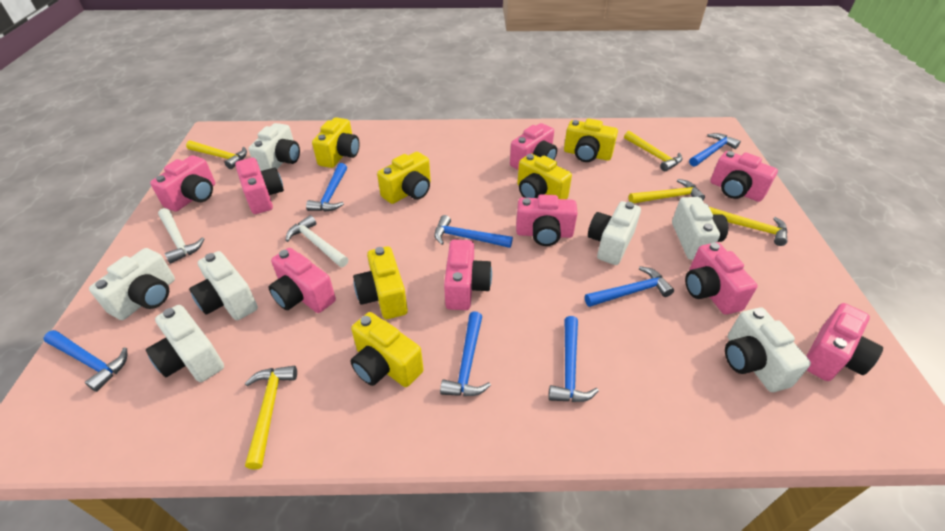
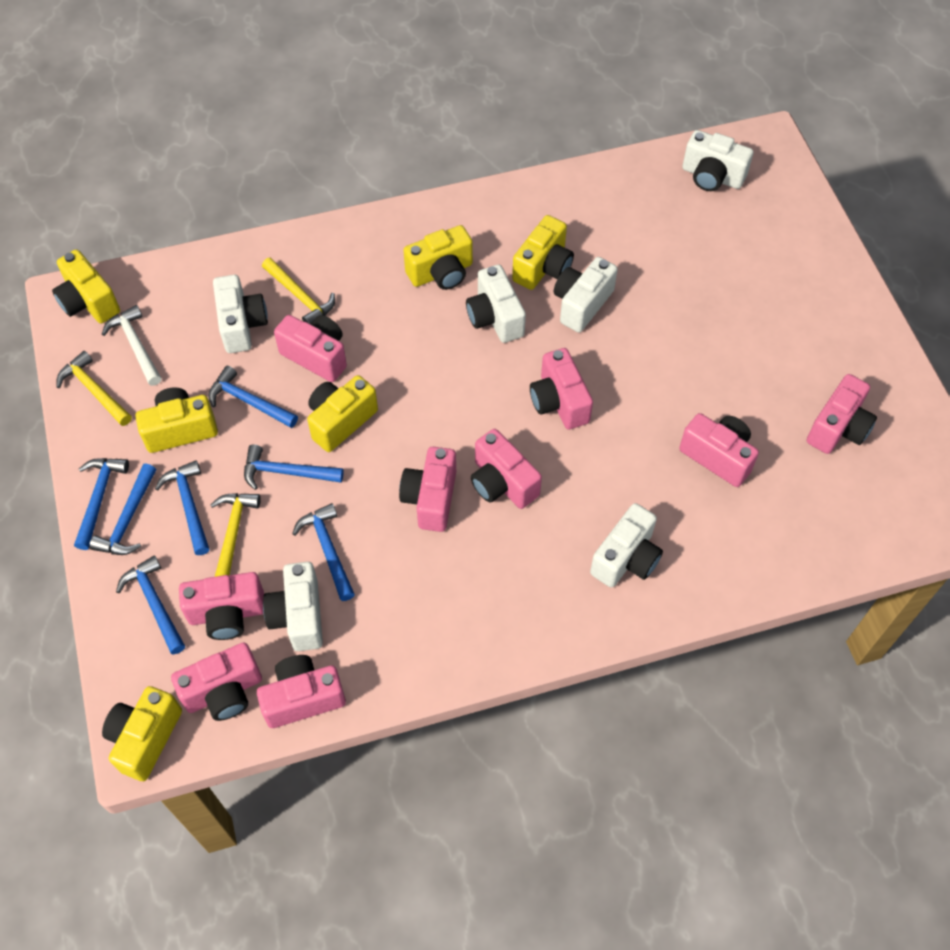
white camera: 7 -> 6
white hammer: 2 -> 1
yellow hammer: 5 -> 3

